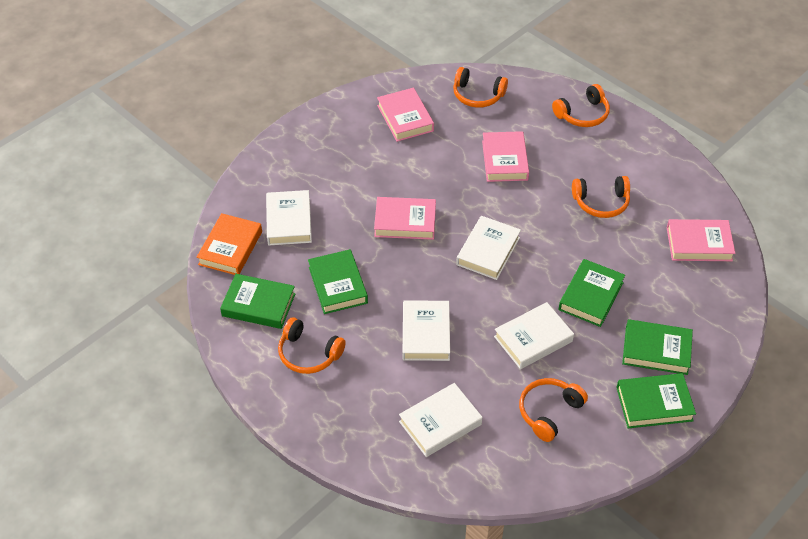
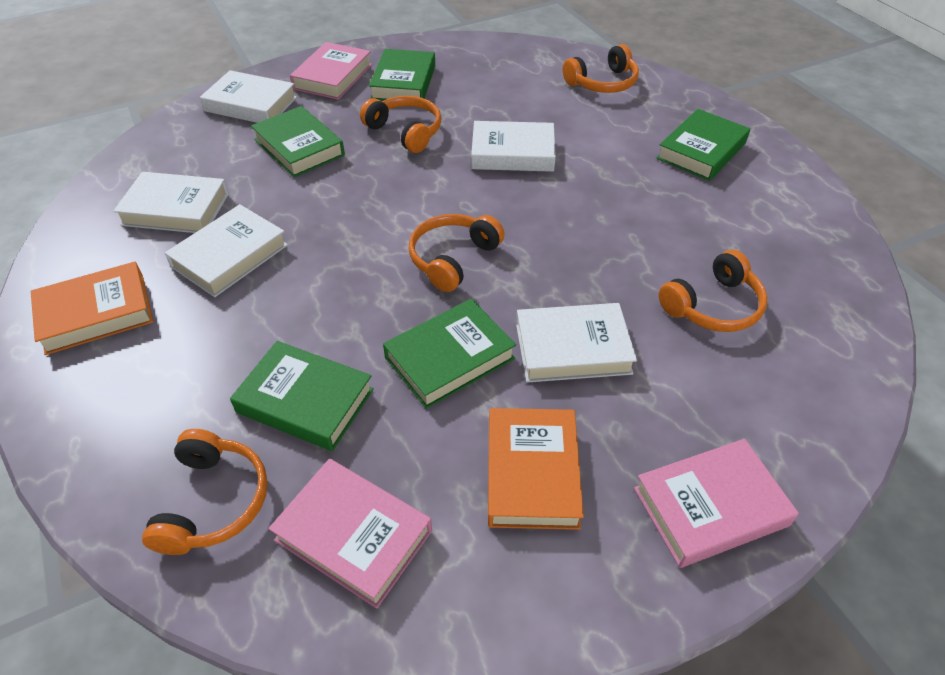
orange book: 1 -> 2
pink book: 4 -> 3

